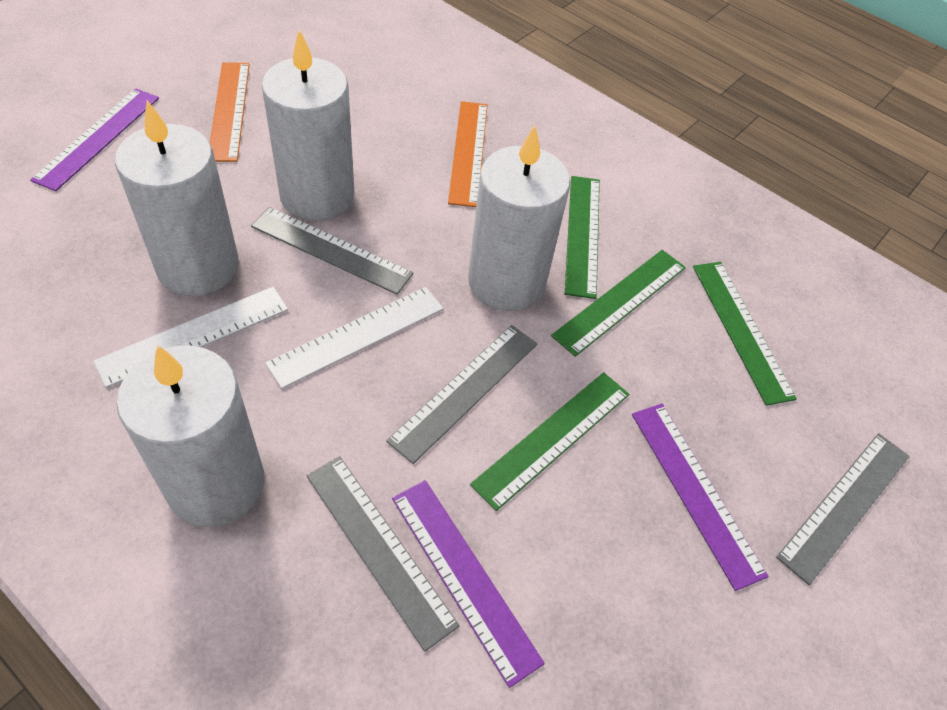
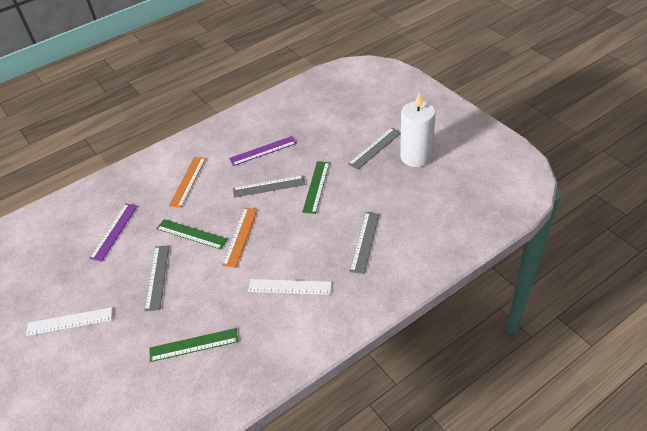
green ruler: 4 -> 3
purple ruler: 3 -> 2
white candle: 4 -> 1

